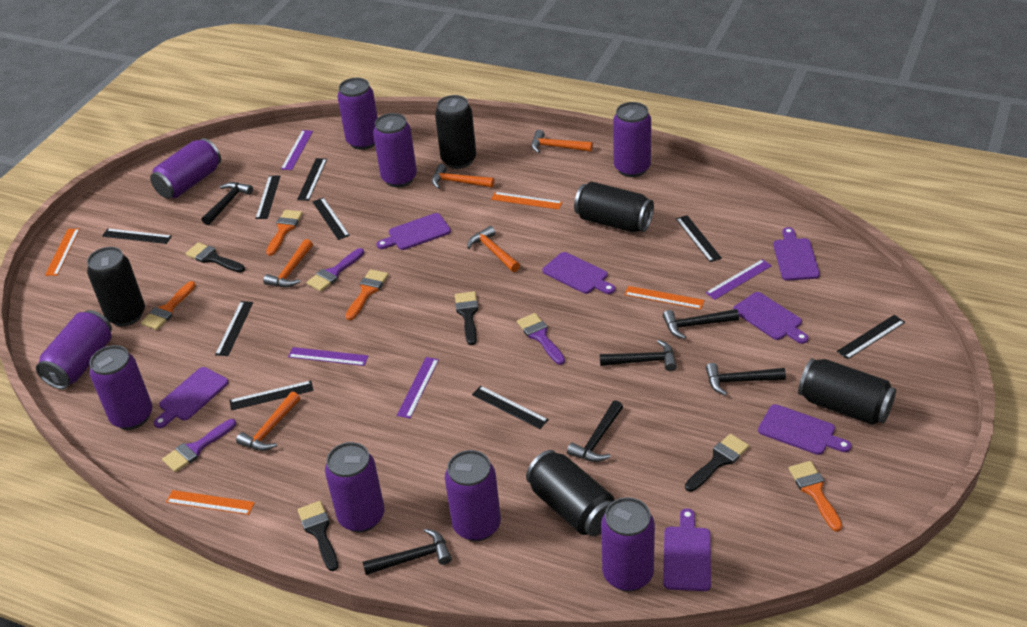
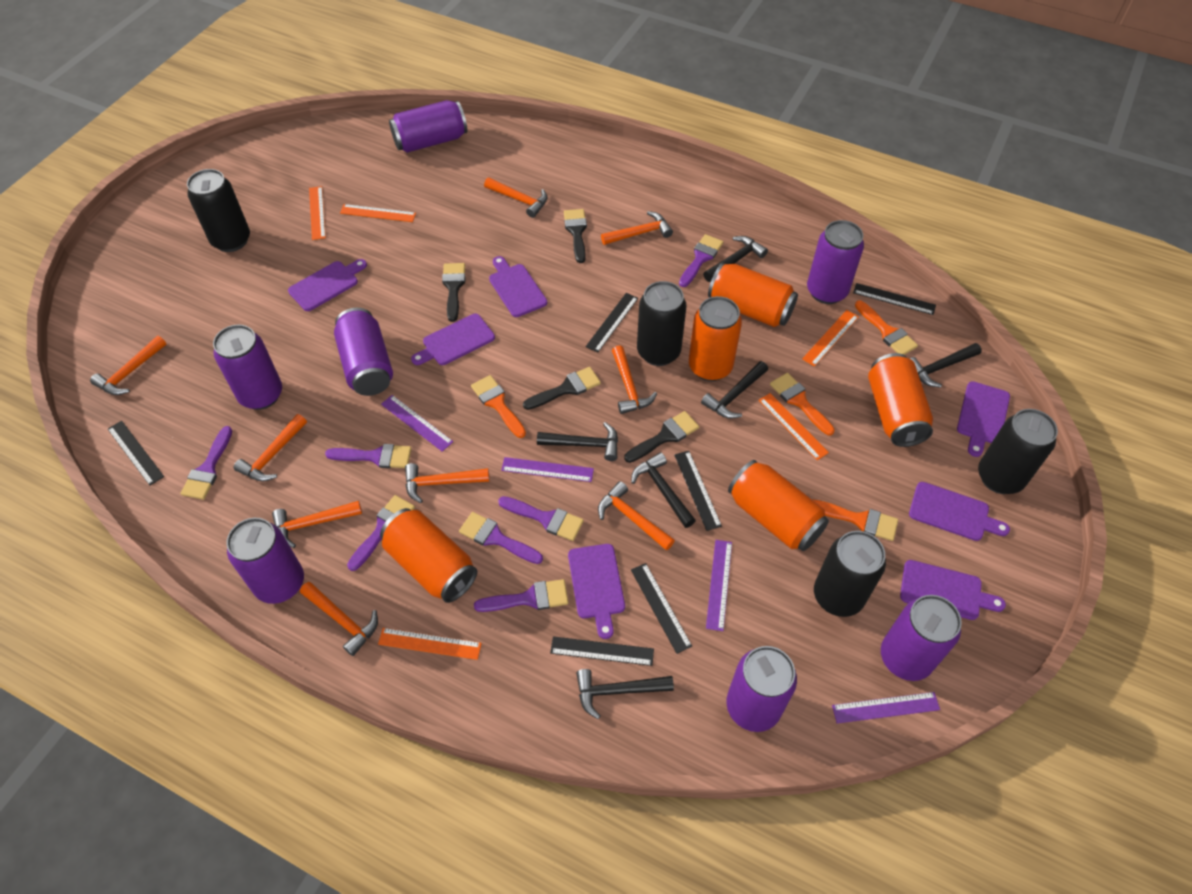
black can: 5 -> 4
black ruler: 9 -> 6
orange can: 0 -> 5
orange hammer: 5 -> 9
orange ruler: 4 -> 5
purple brush: 3 -> 7
purple can: 9 -> 7

